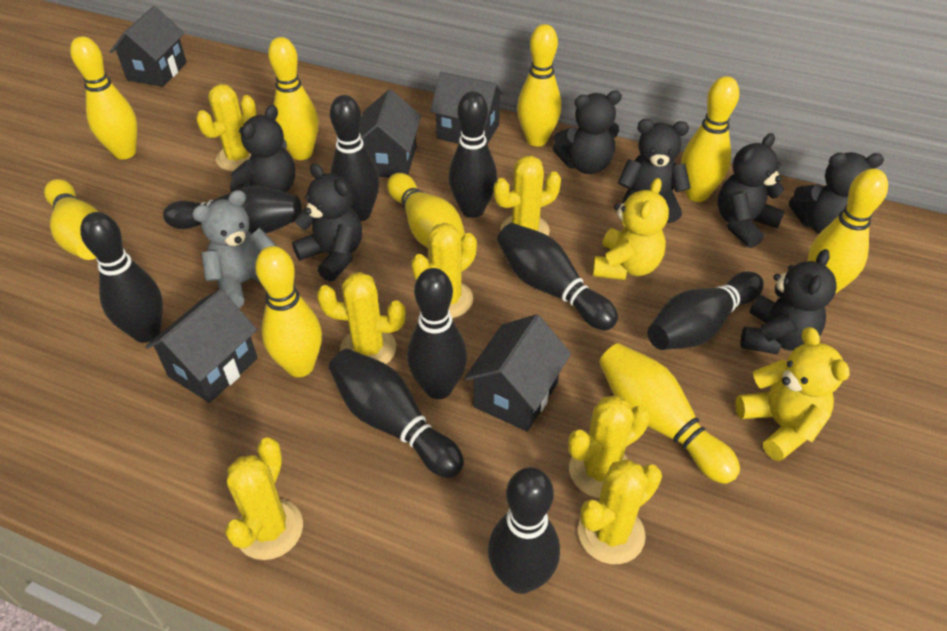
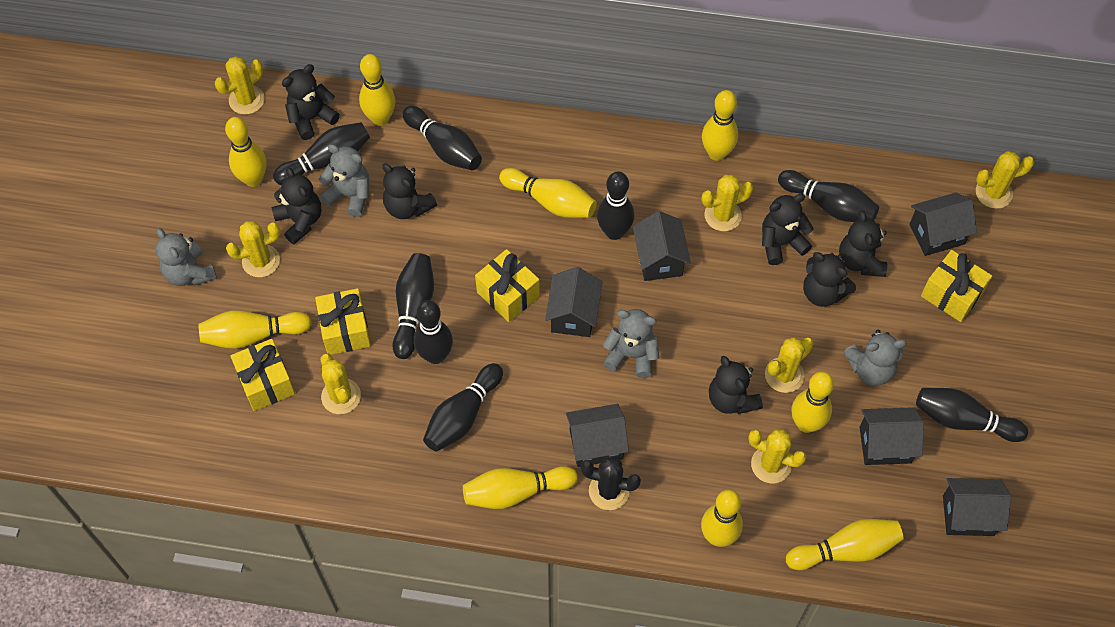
black bowling pin: 9 -> 8
black cactus: 0 -> 1
black house: 5 -> 6
grey teddy bear: 1 -> 4
yellow gift: 0 -> 4
yellow teddy bear: 2 -> 0

